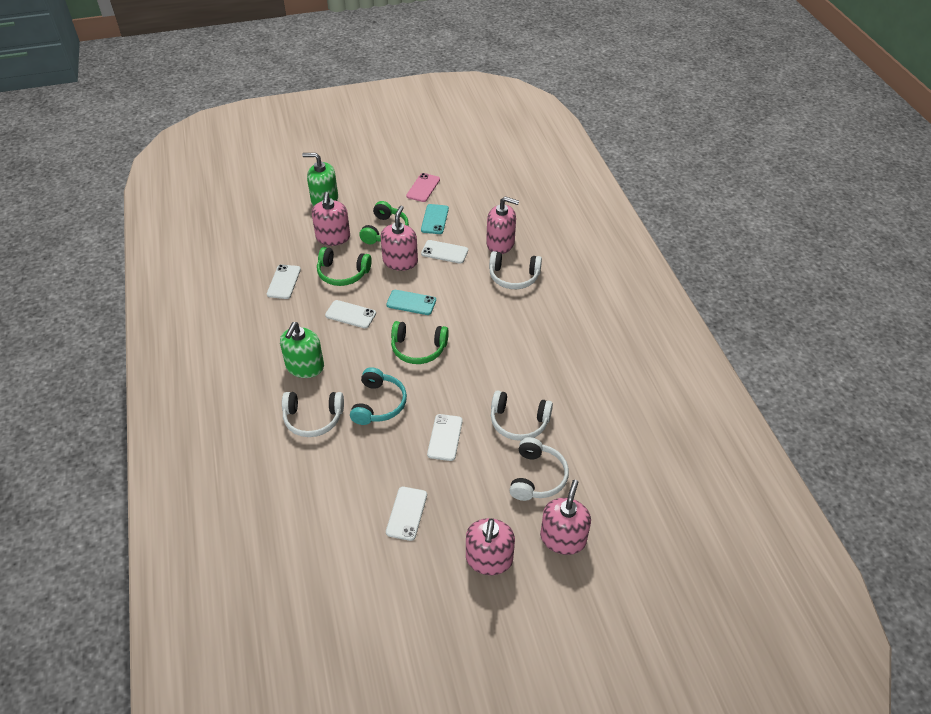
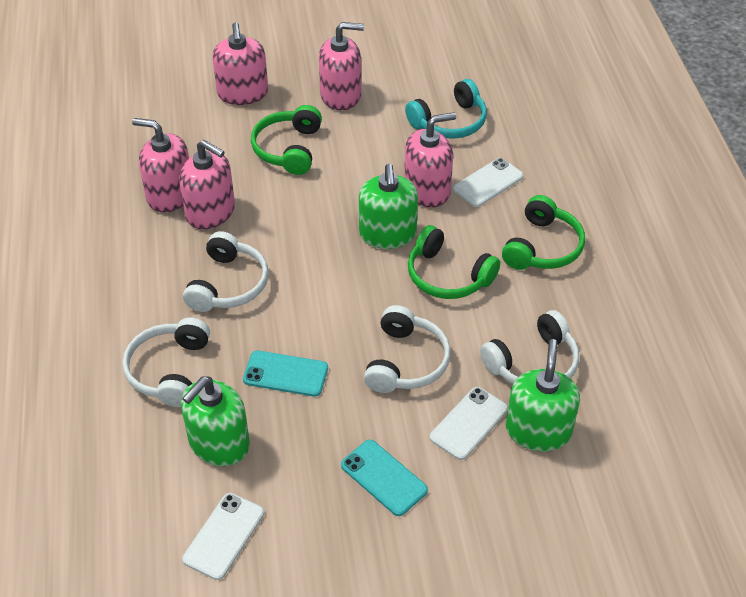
green soap dispenser: 2 -> 3
pink phone: 1 -> 0
white phone: 5 -> 3

